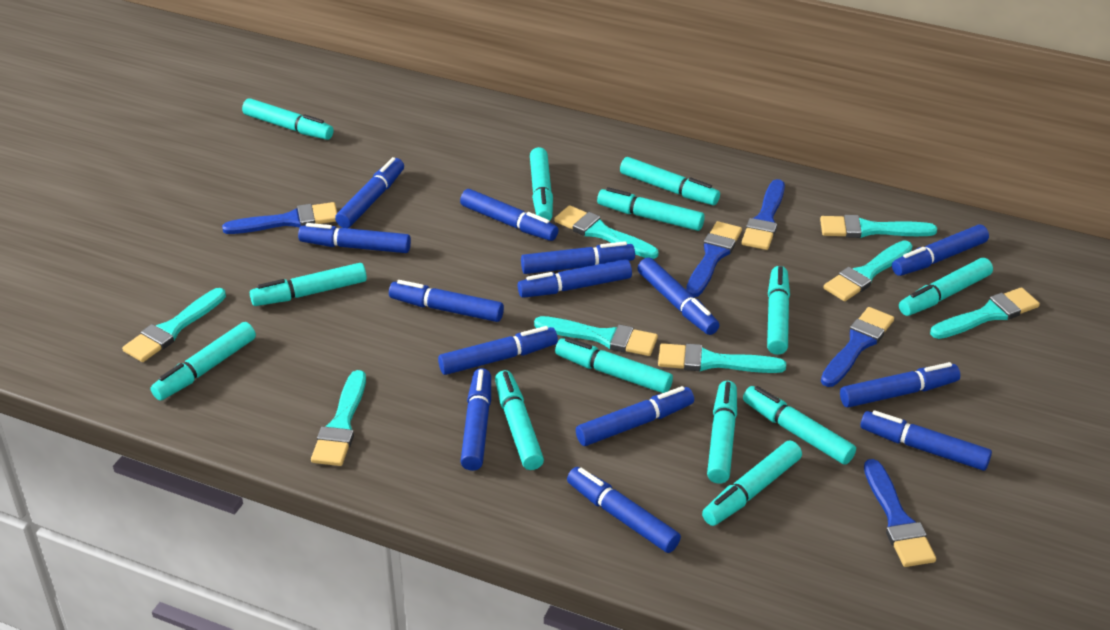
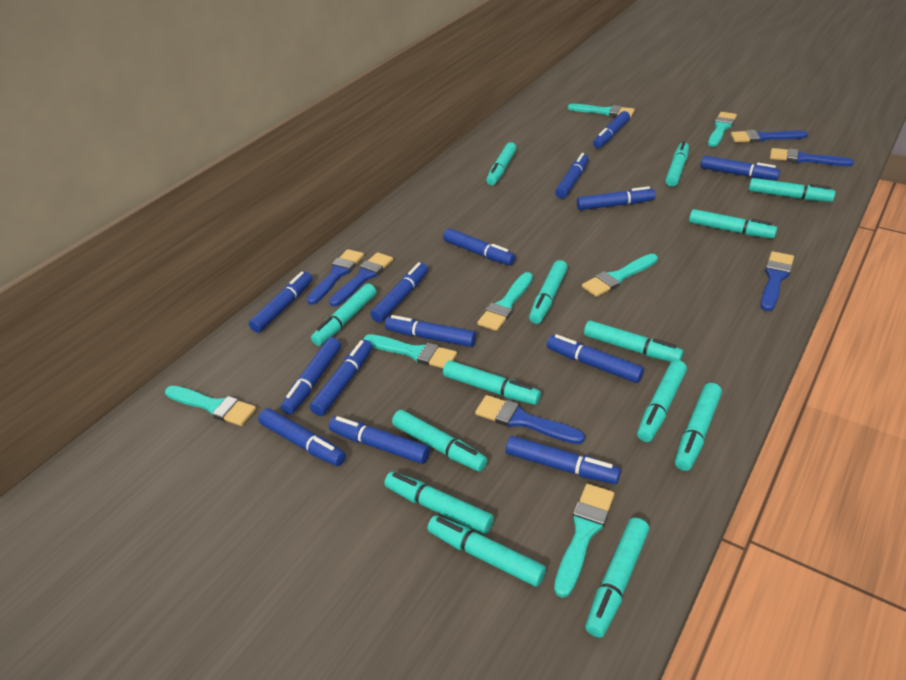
blue brush: 5 -> 6
turquoise brush: 8 -> 7
turquoise marker: 13 -> 14

